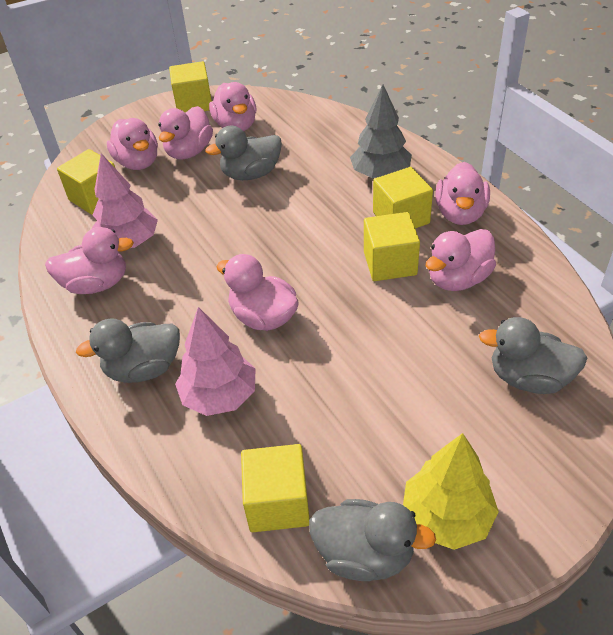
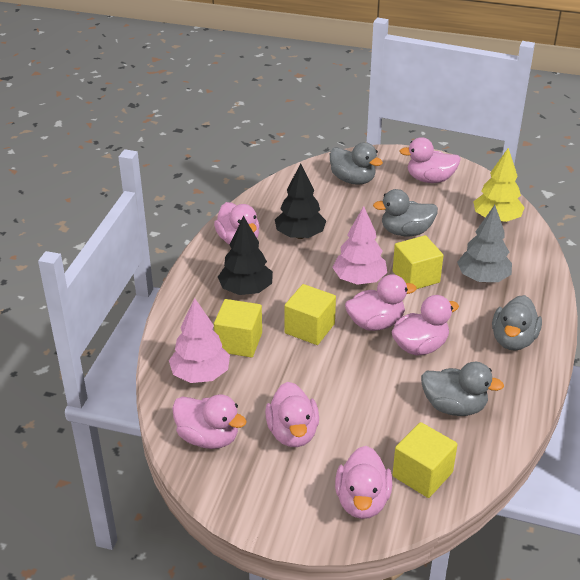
black tree: 0 -> 2
yellow cube: 5 -> 4

